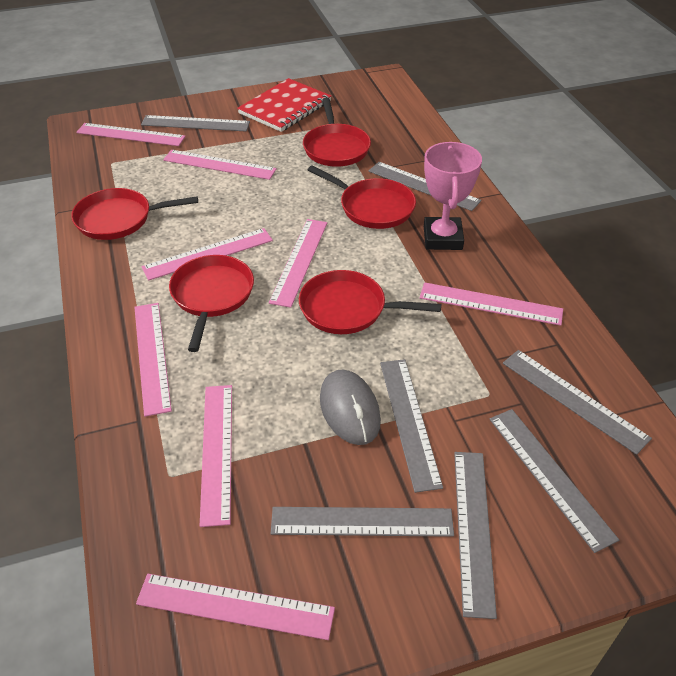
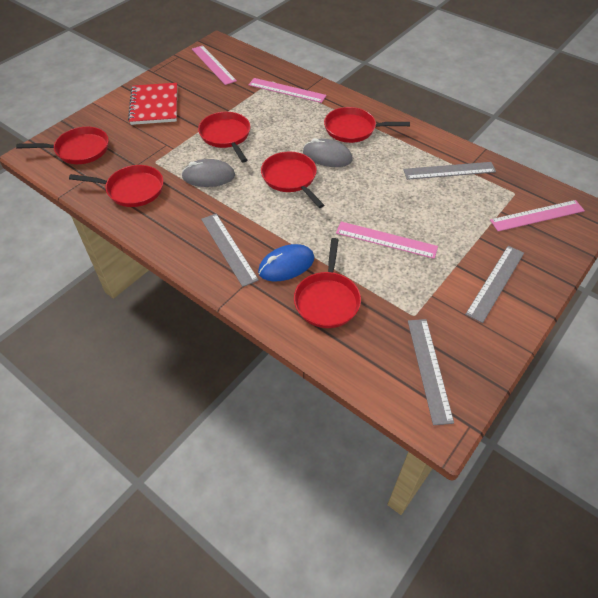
blue mouse: 0 -> 1
grey mouse: 1 -> 2
grey ruler: 7 -> 4
pink ruler: 8 -> 4
pink trophy: 1 -> 0
red pan: 5 -> 6

